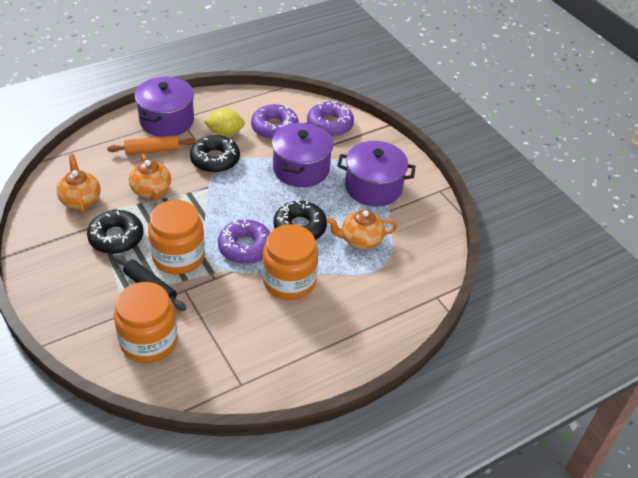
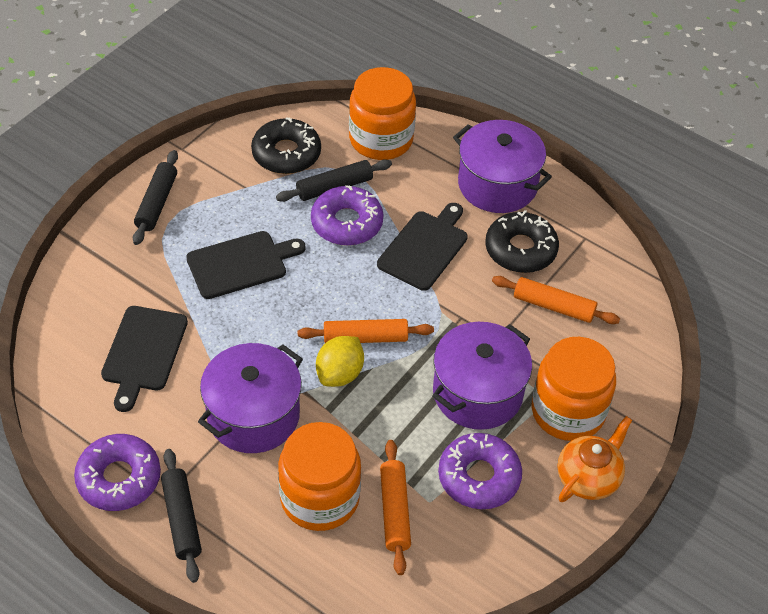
black cutting board: 0 -> 3
black donut: 3 -> 2
black rolling pin: 1 -> 3
orange rolling pin: 1 -> 3
orange teapot: 3 -> 1

